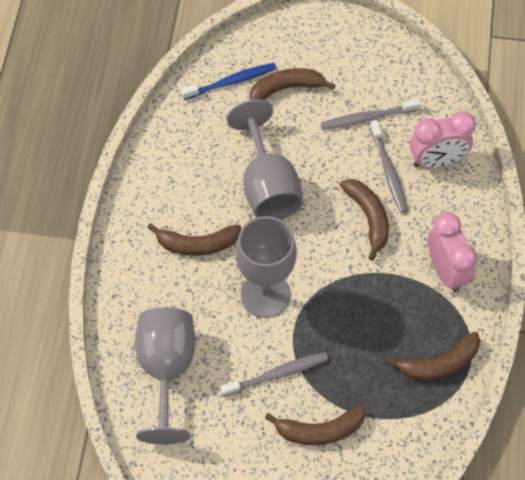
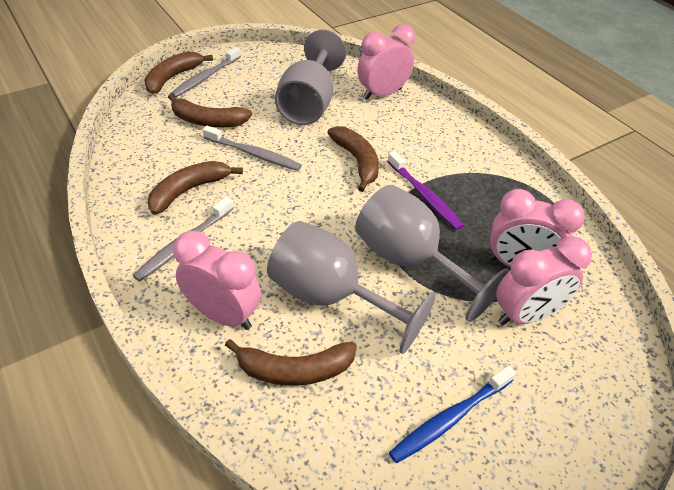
pink clock: 2 -> 4
purple toothbrush: 0 -> 1

